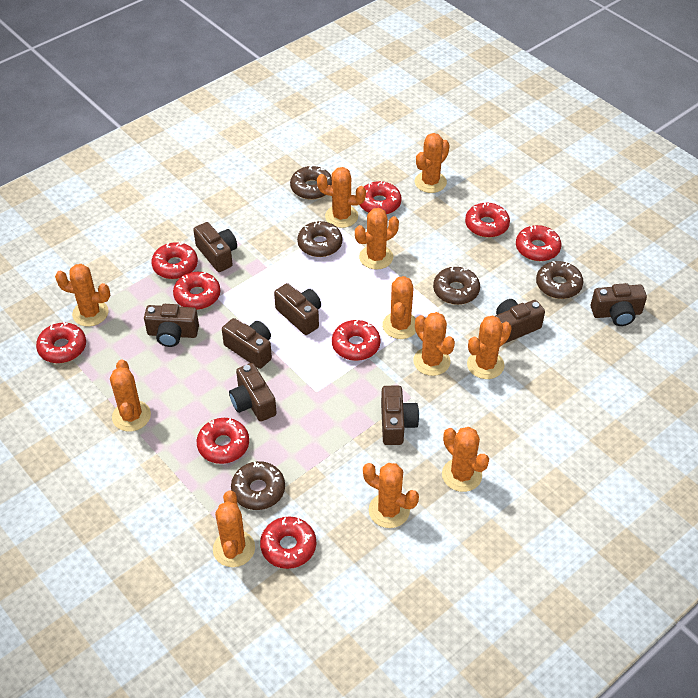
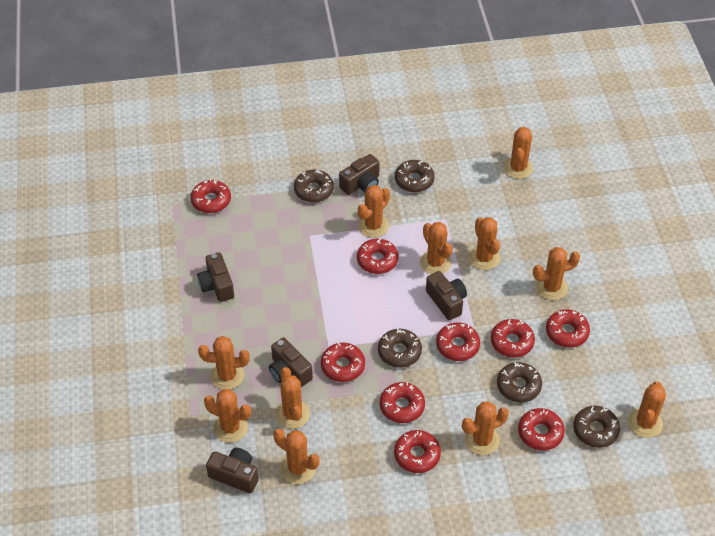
brown camera: 8 -> 5

